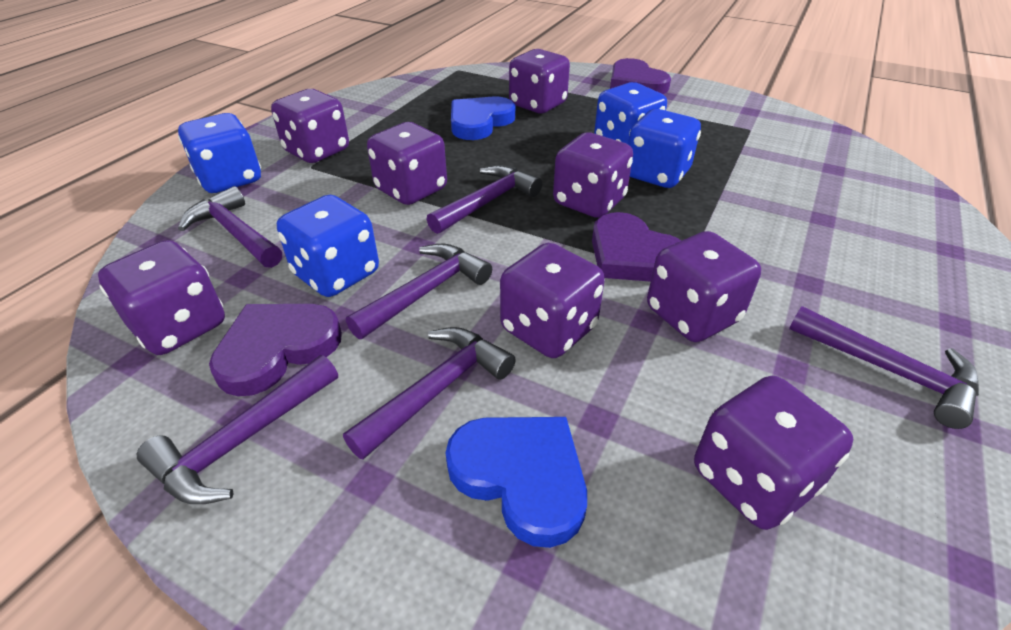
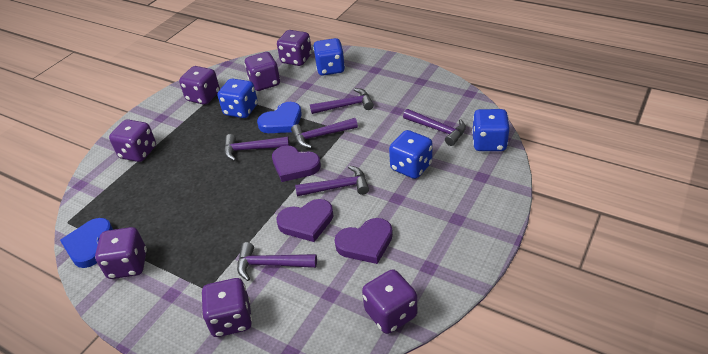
purple dice: 8 -> 7

